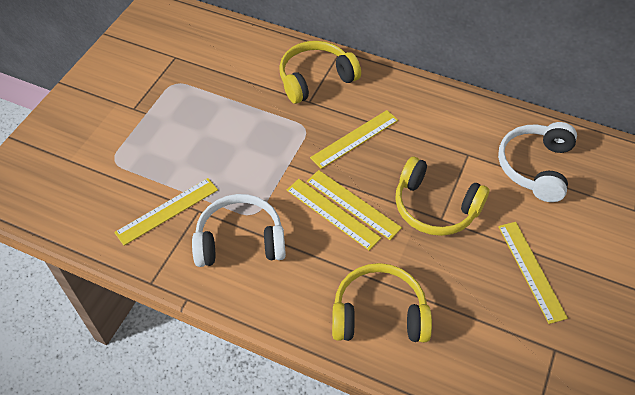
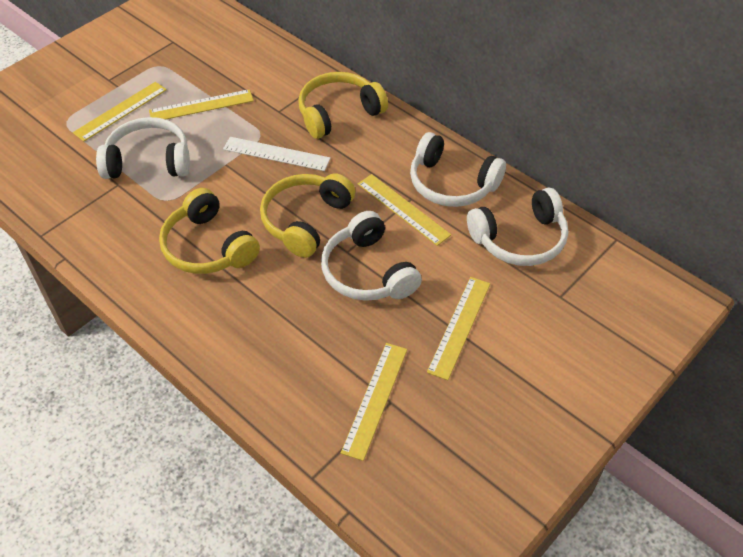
white headphones: 2 -> 4
white ruler: 0 -> 1

